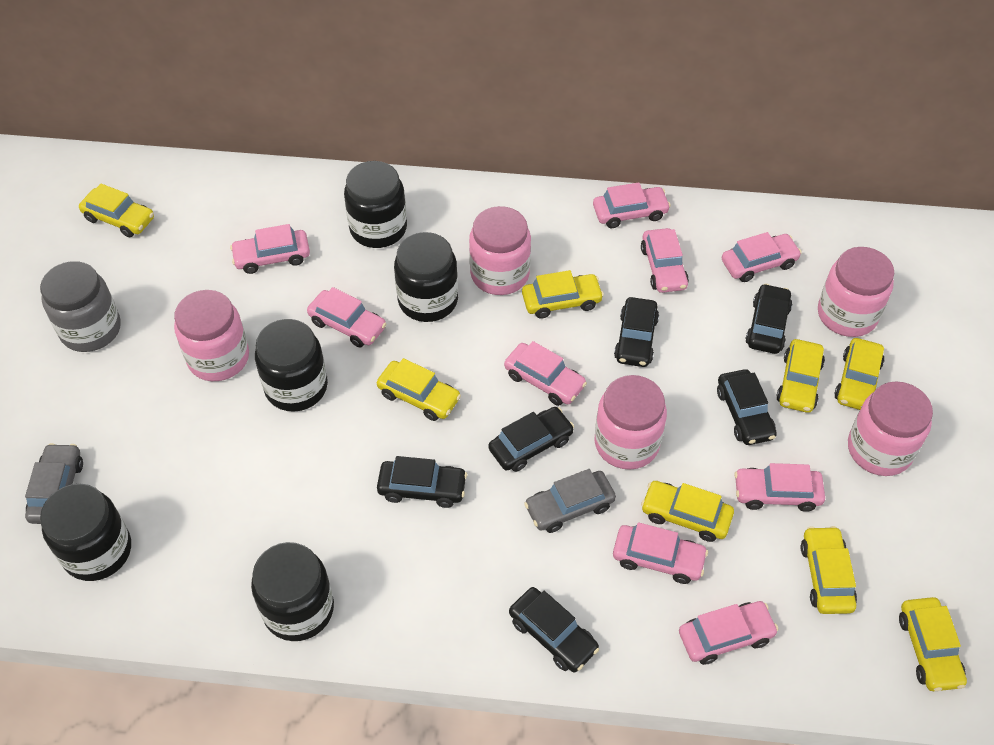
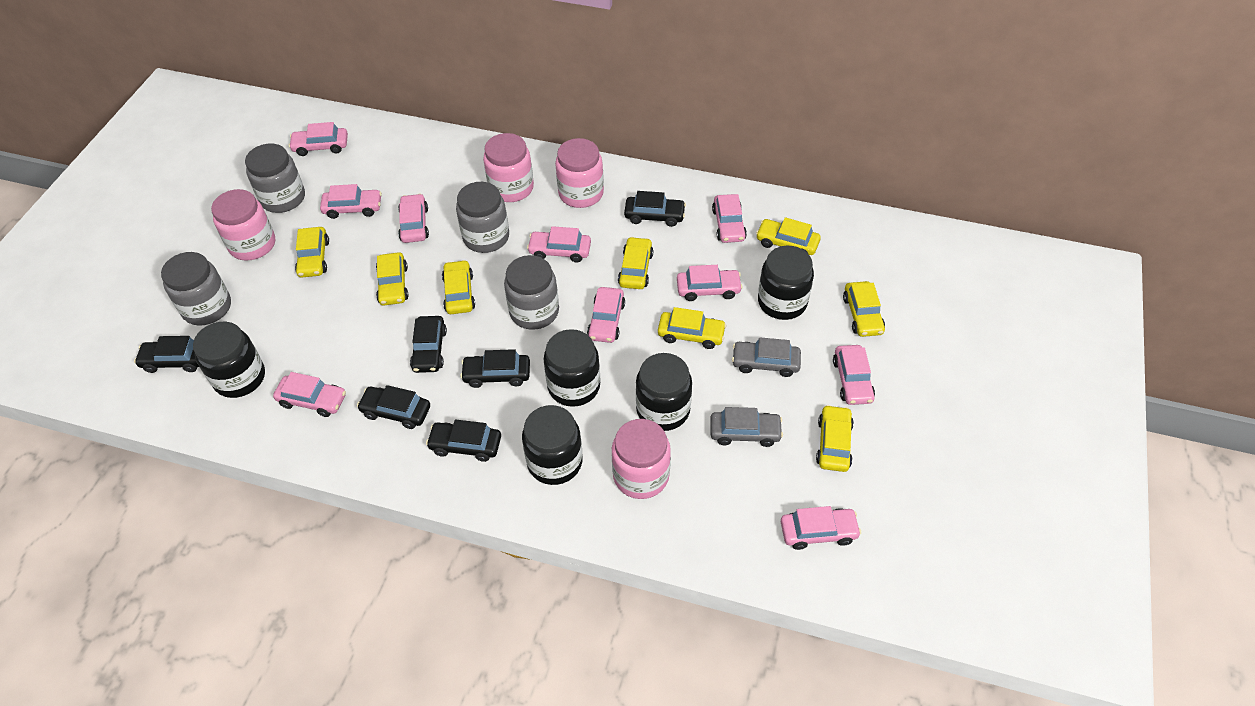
grey jar: 1 -> 4
pink car: 9 -> 10
pink jar: 5 -> 4

